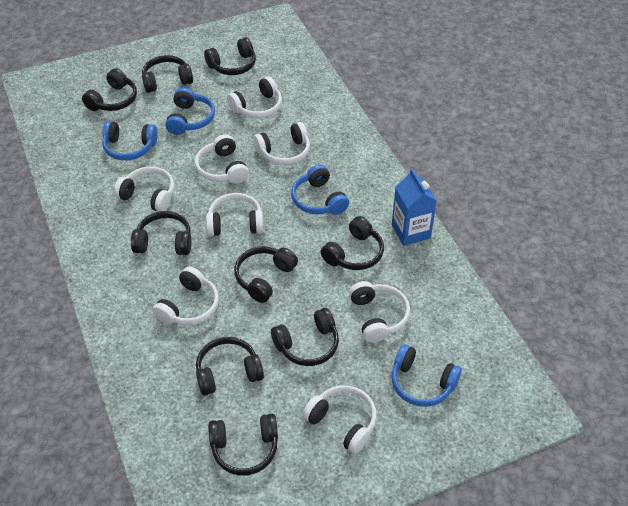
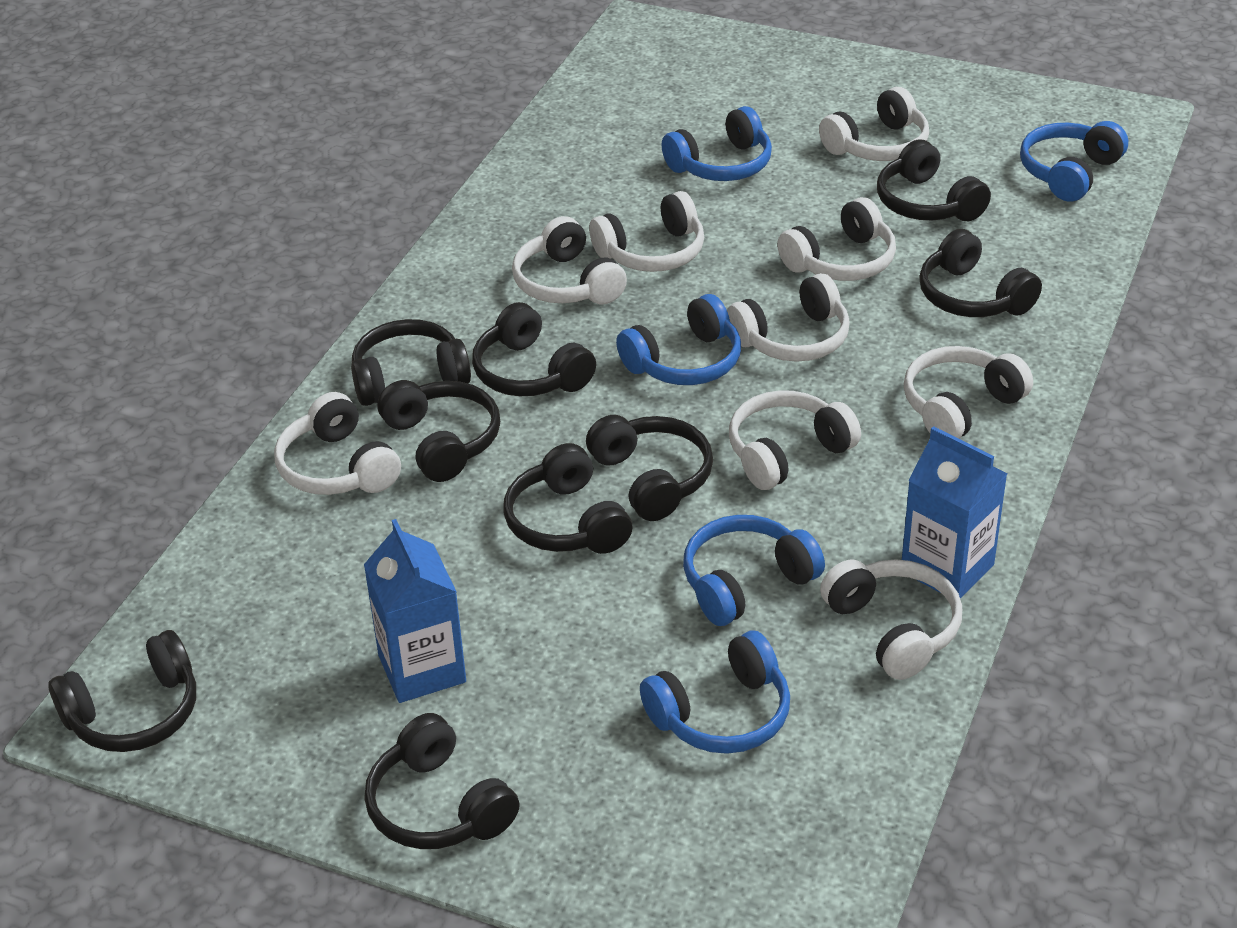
blue carton: 1 -> 2
blue headphones: 4 -> 5
white headphones: 8 -> 9

